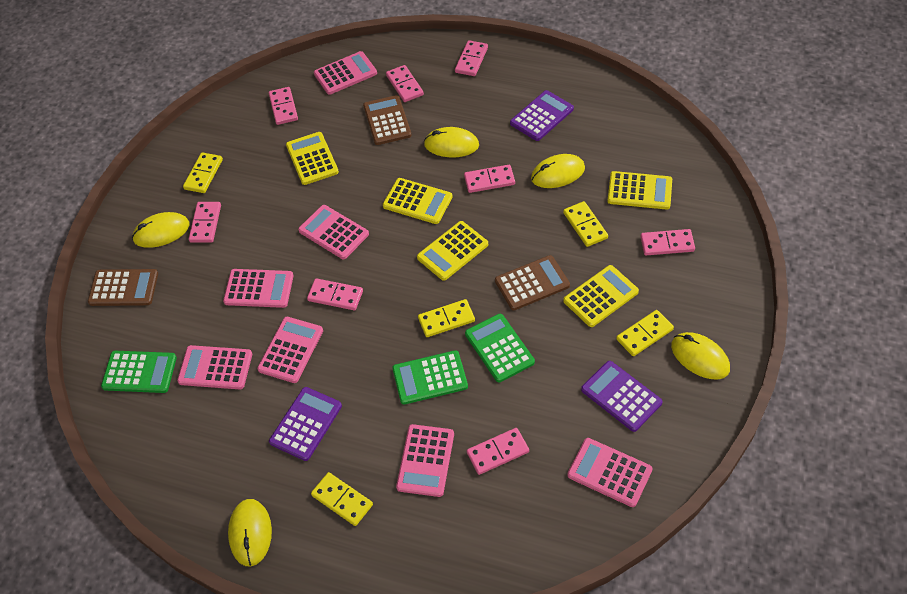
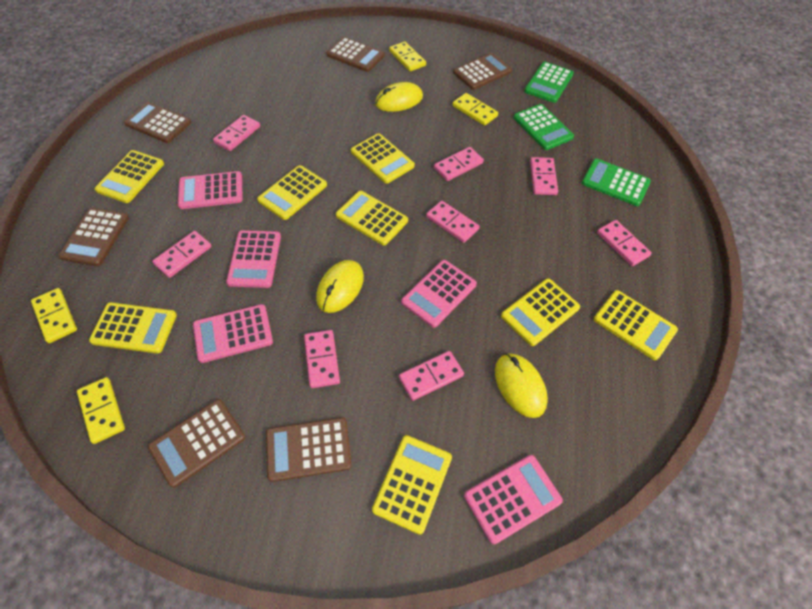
brown calculator: 3 -> 6
pink calculator: 7 -> 5
purple calculator: 3 -> 0
yellow calculator: 5 -> 8
yellow domino: 5 -> 4
yellow mouse: 5 -> 3

